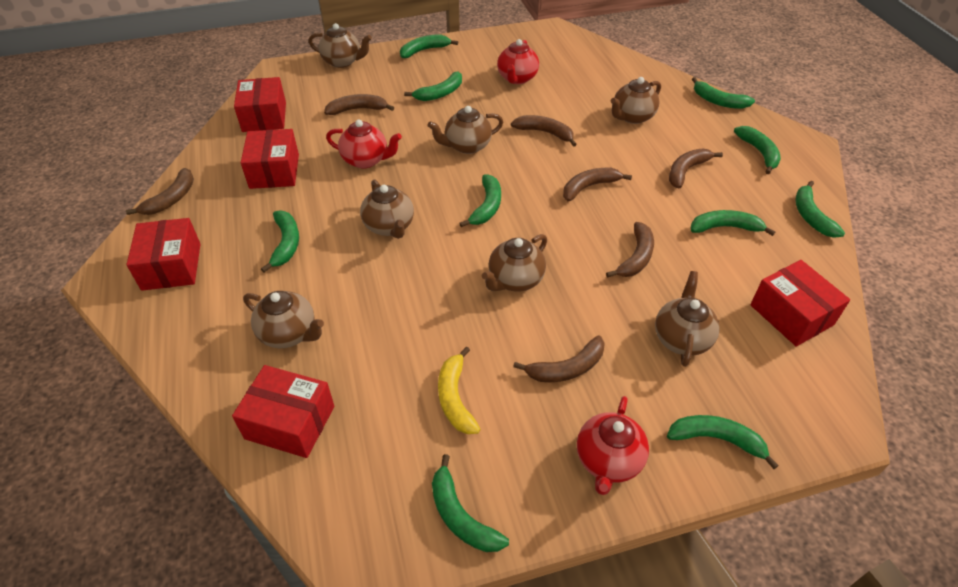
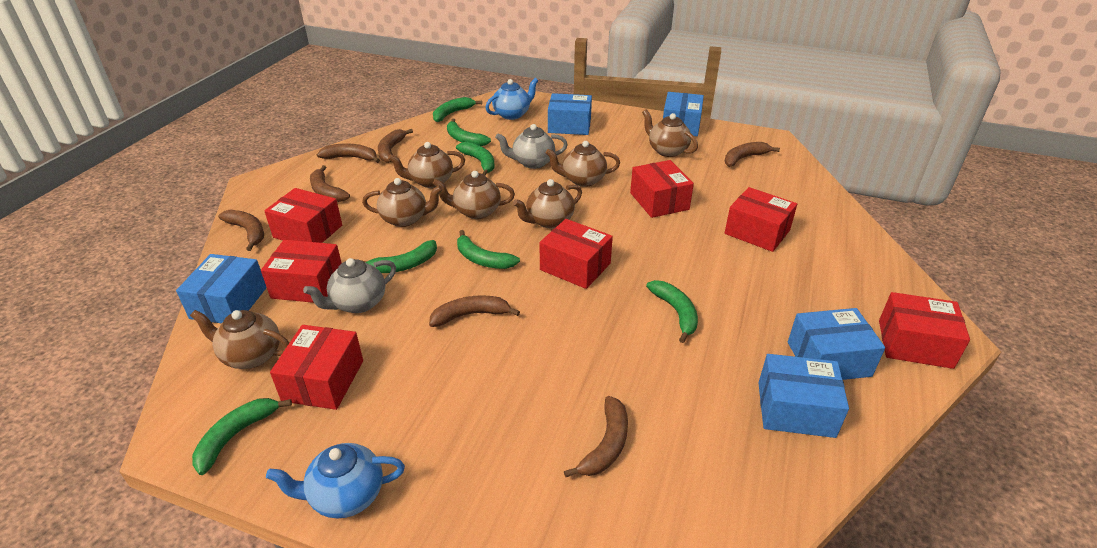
blue box: 0 -> 5
blue teapot: 0 -> 2
green banana: 10 -> 7
grey teapot: 0 -> 2
red box: 5 -> 7
red teapot: 3 -> 0
yellow banana: 1 -> 0

